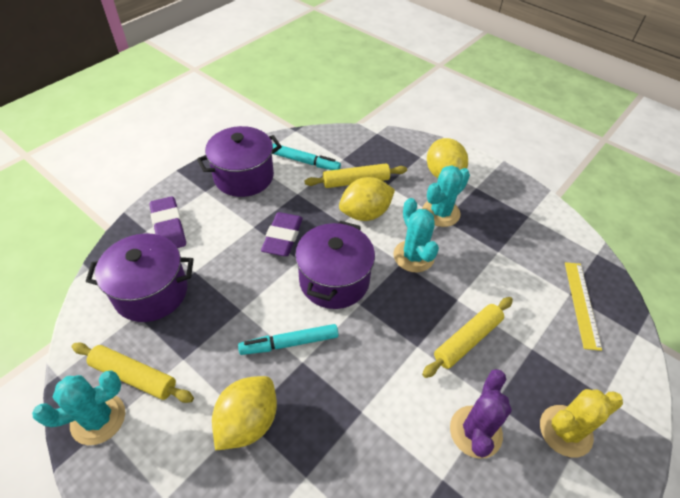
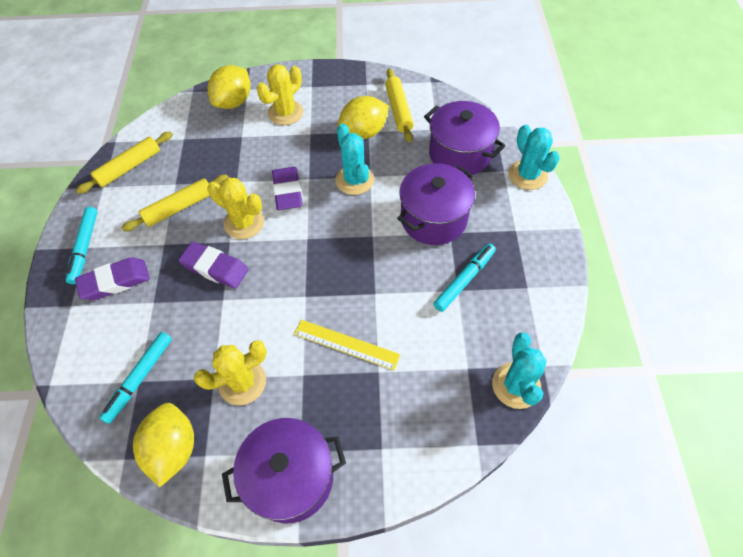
purple cactus: 1 -> 0
purple eraser: 2 -> 3
turquoise marker: 2 -> 3
yellow cactus: 1 -> 3

